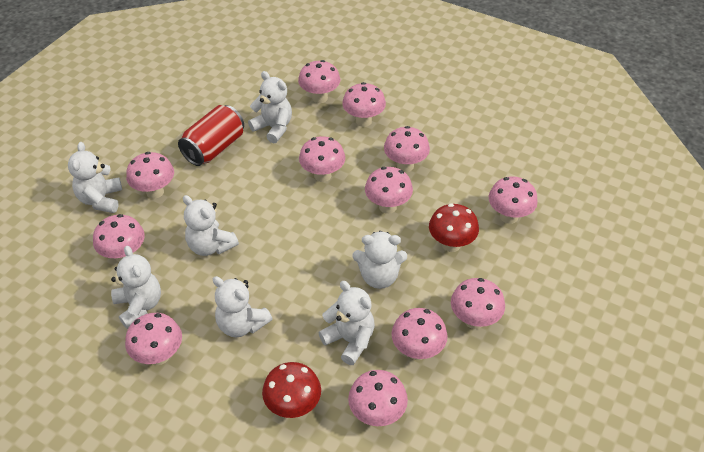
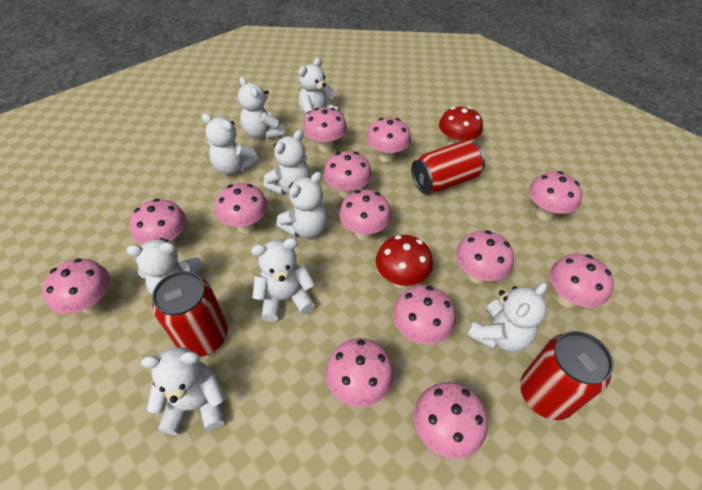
pink mushroom: 12 -> 13
red can: 1 -> 3
white teddy bear: 7 -> 9

